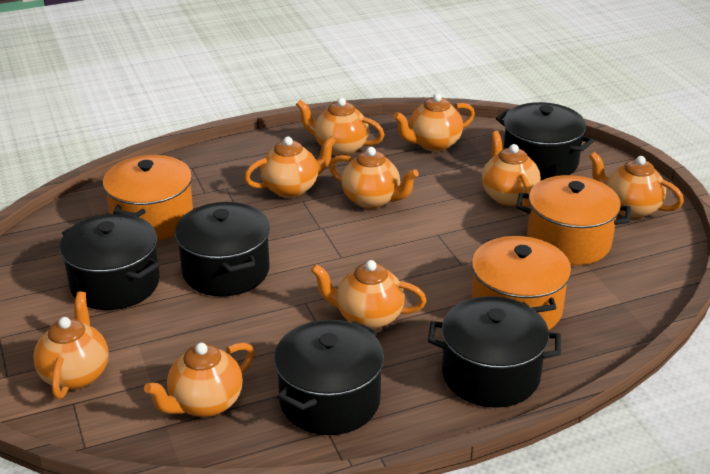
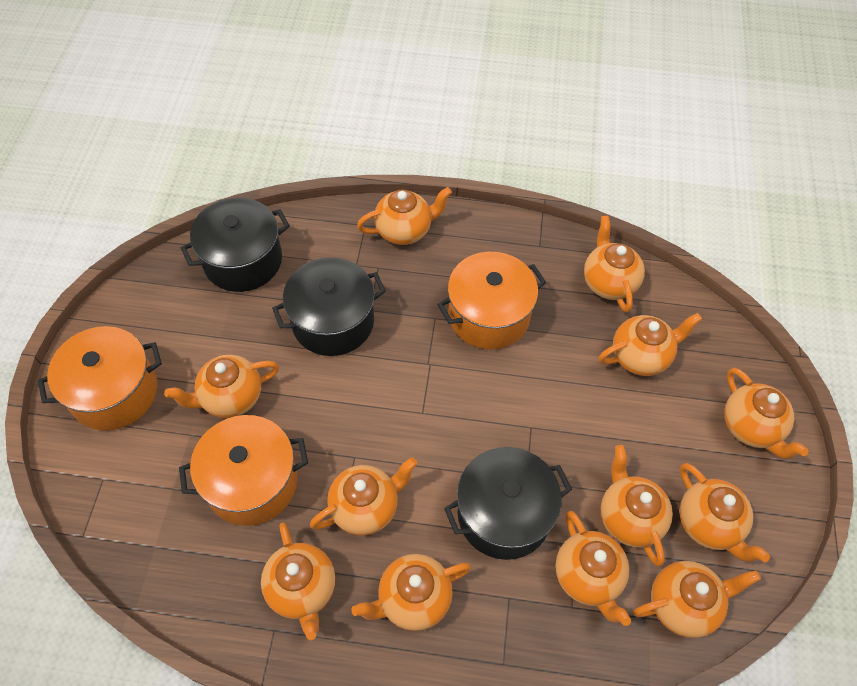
black pot: 5 -> 3
orange teapot: 9 -> 12

